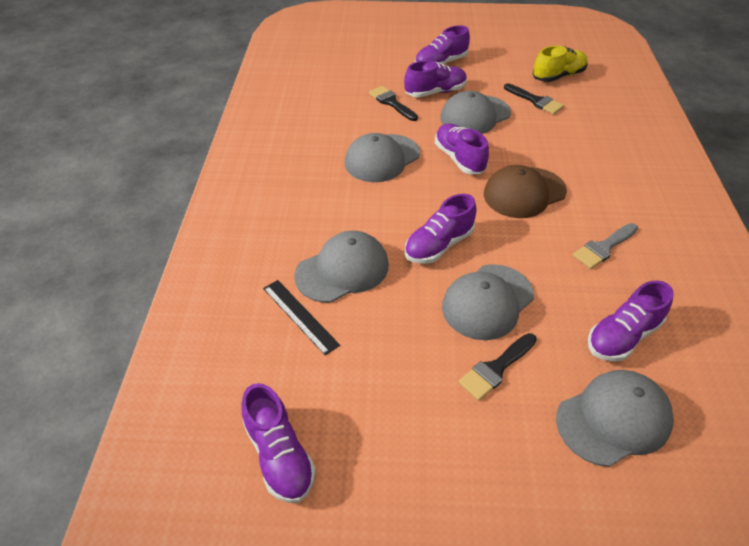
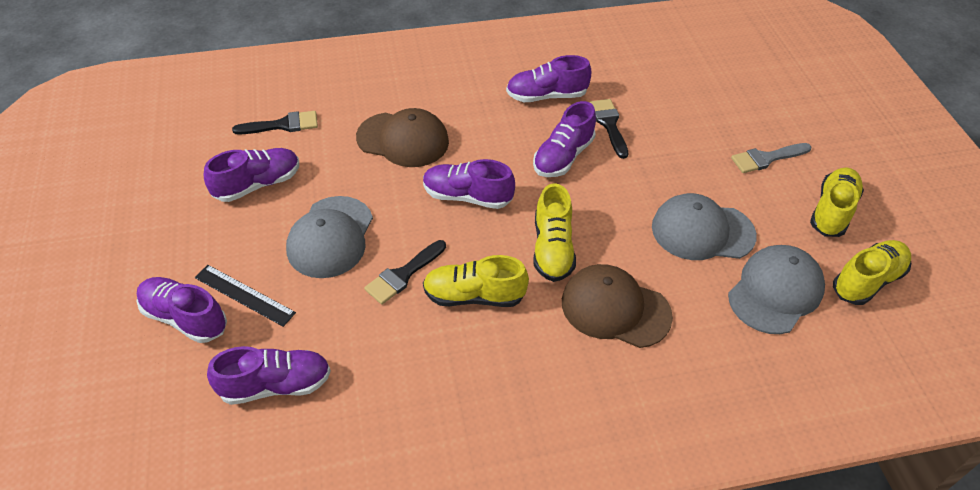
brown cap: 1 -> 2
grey cap: 5 -> 3
yellow shoe: 1 -> 4

